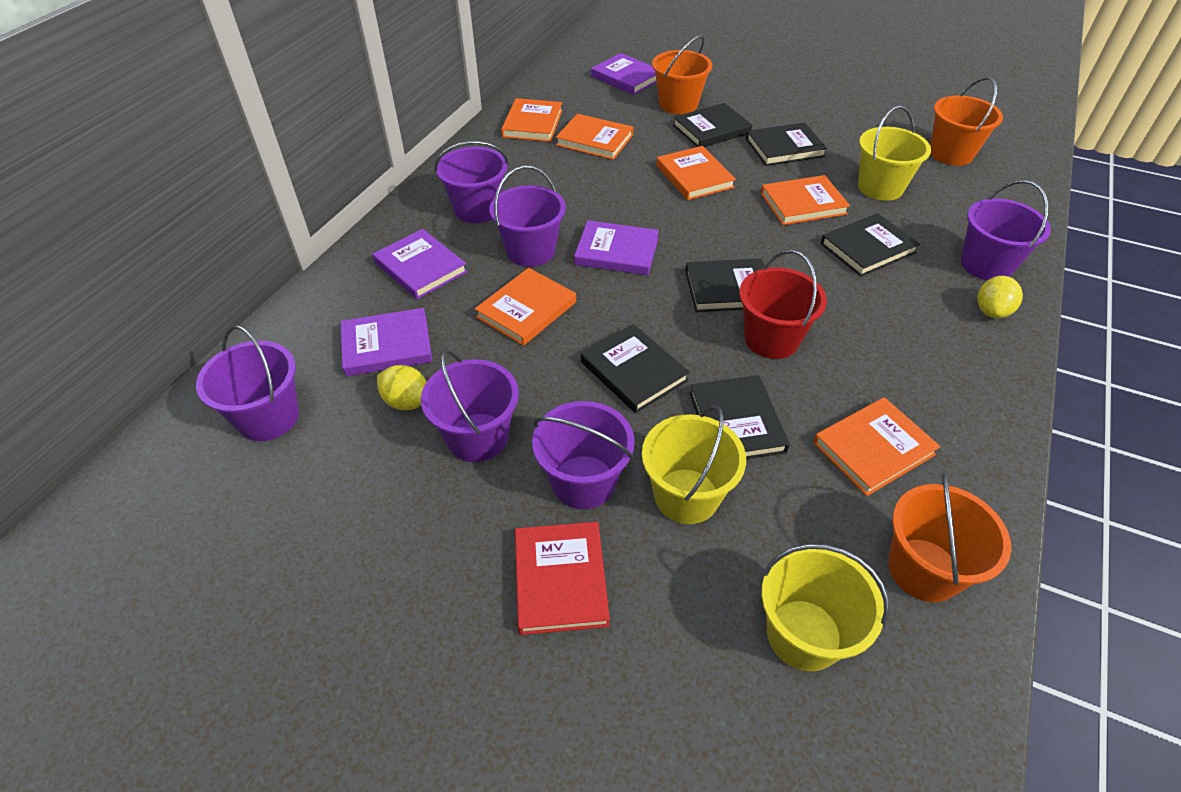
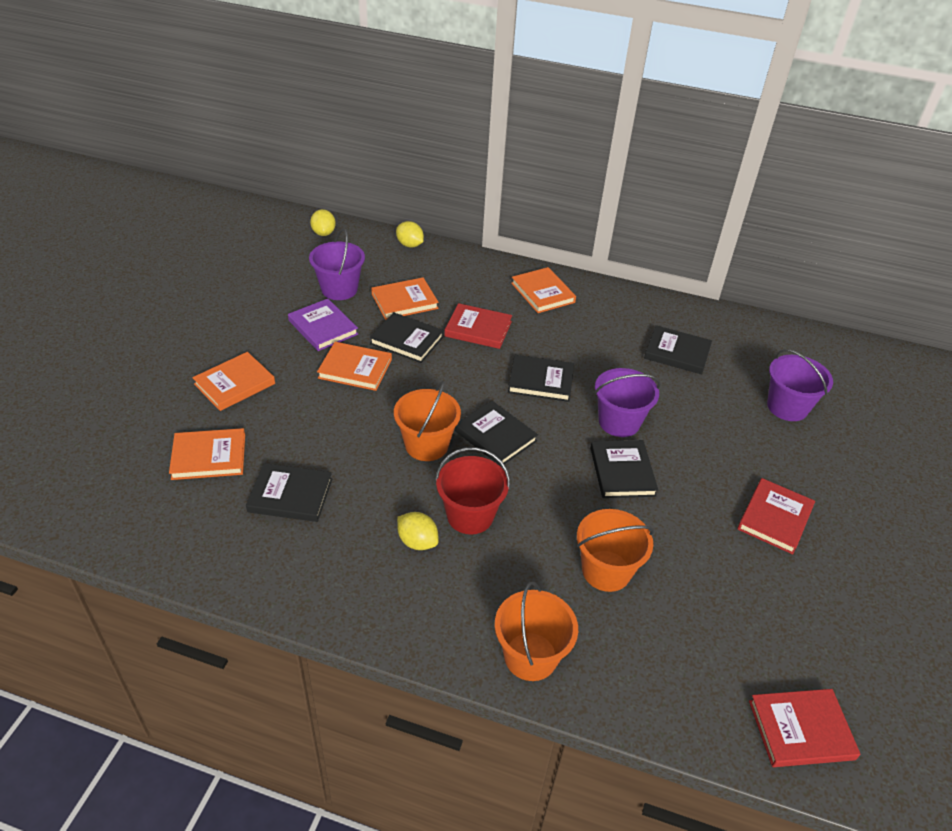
orange book: 6 -> 5
purple book: 4 -> 1
purple bucket: 6 -> 3
red book: 1 -> 3
yellow bucket: 3 -> 0
yellow lemon: 2 -> 3

